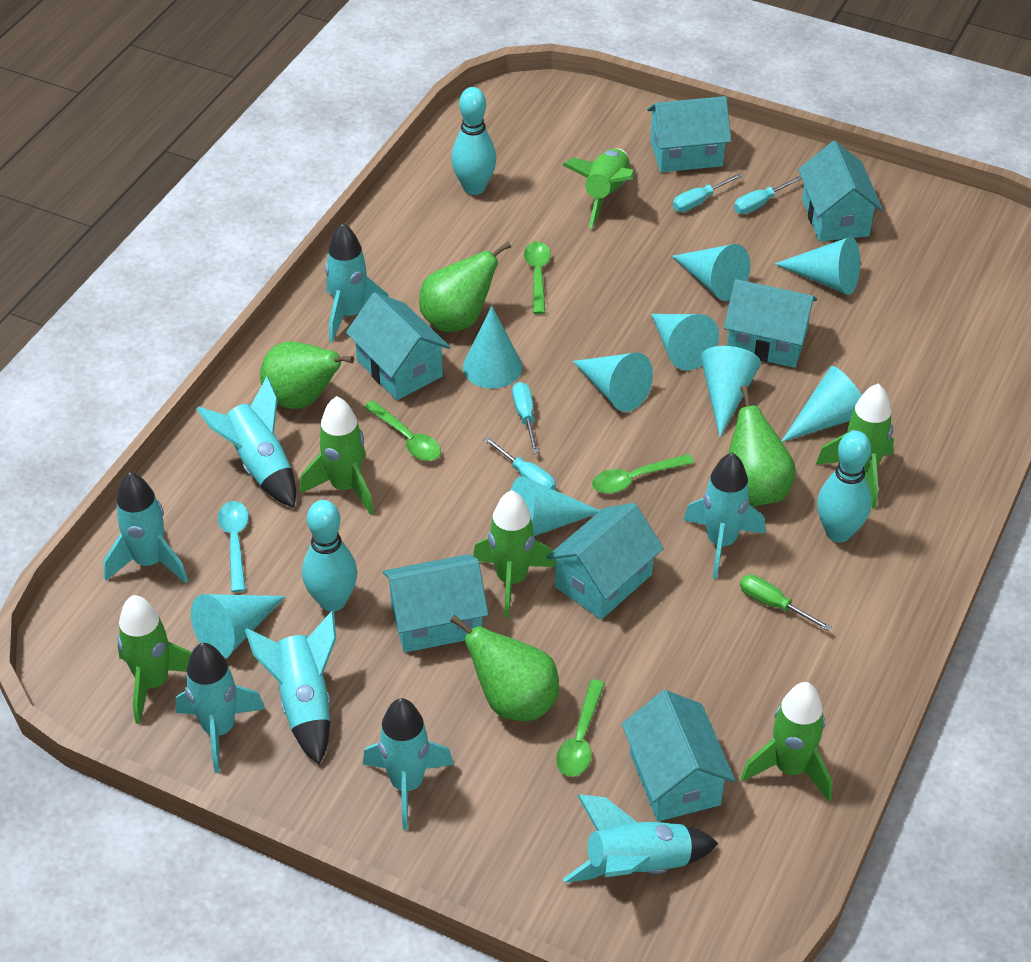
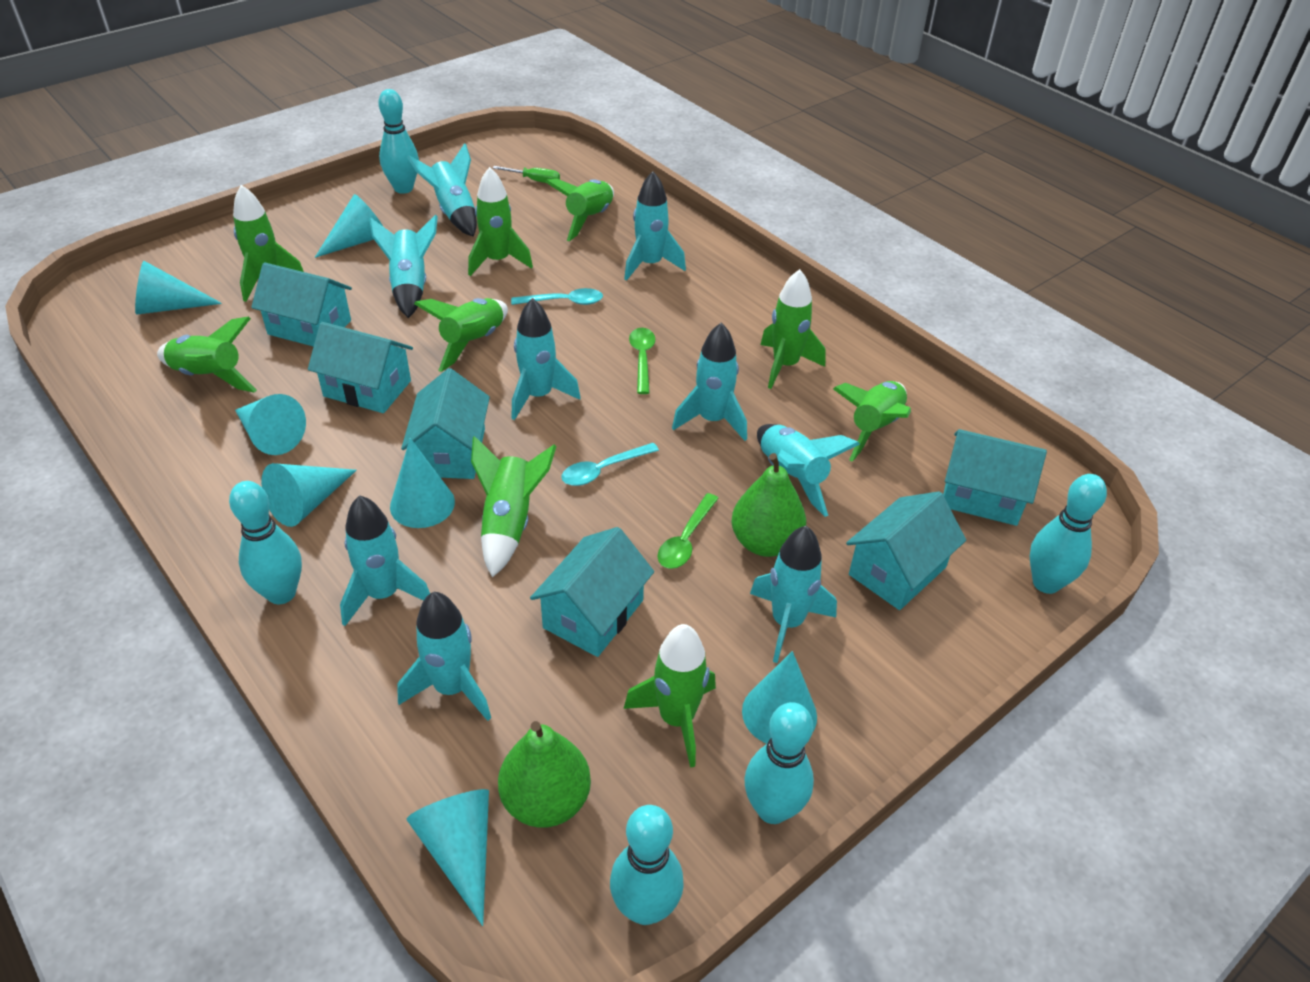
green pear: 4 -> 2
green rocket: 6 -> 9
green spoon: 4 -> 2
turquoise bowling pin: 3 -> 5
turquoise cone: 9 -> 7
turquoise house: 7 -> 6
turquoise rocket: 8 -> 9
turquoise screwdriver: 4 -> 0
turquoise spoon: 1 -> 2

